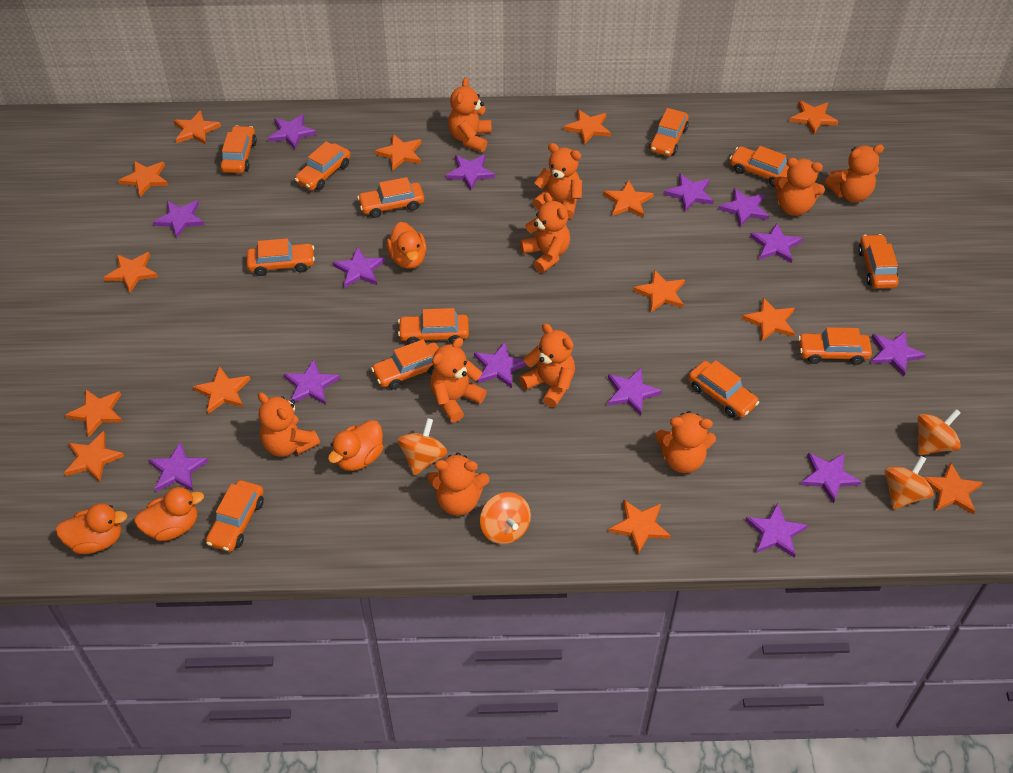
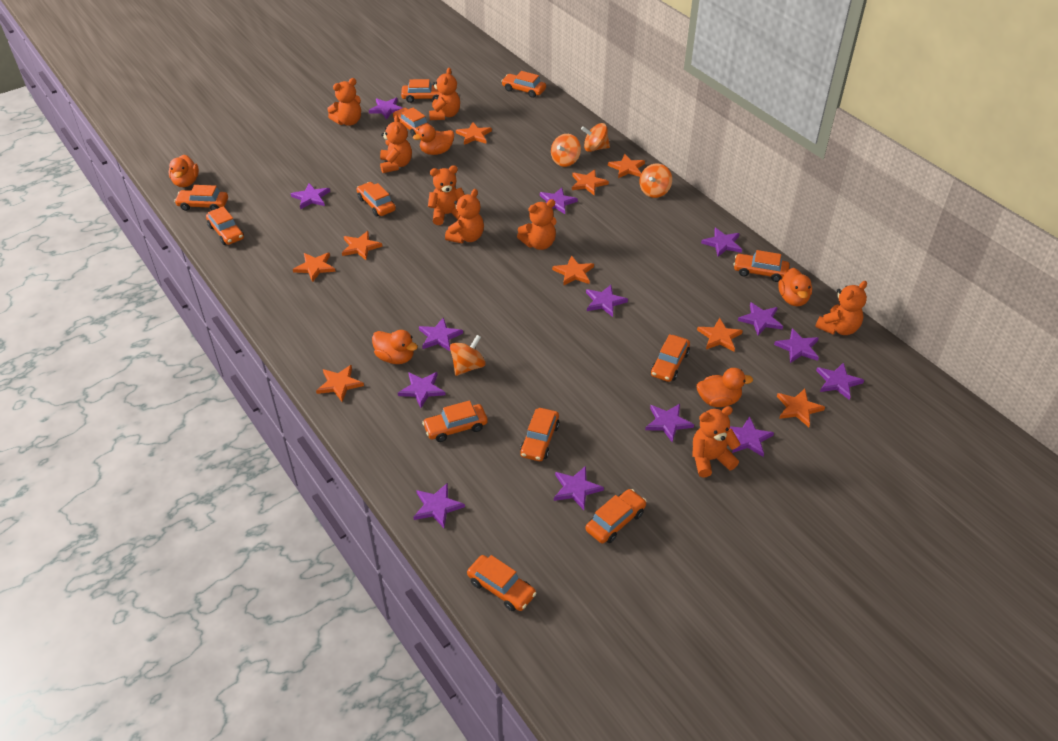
orange duck: 4 -> 5
orange star: 14 -> 9
orange teddy bear: 10 -> 8

